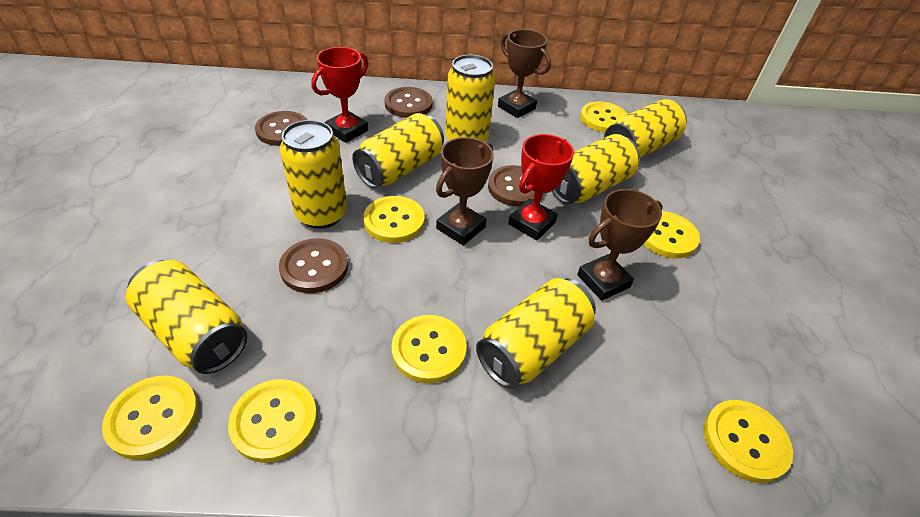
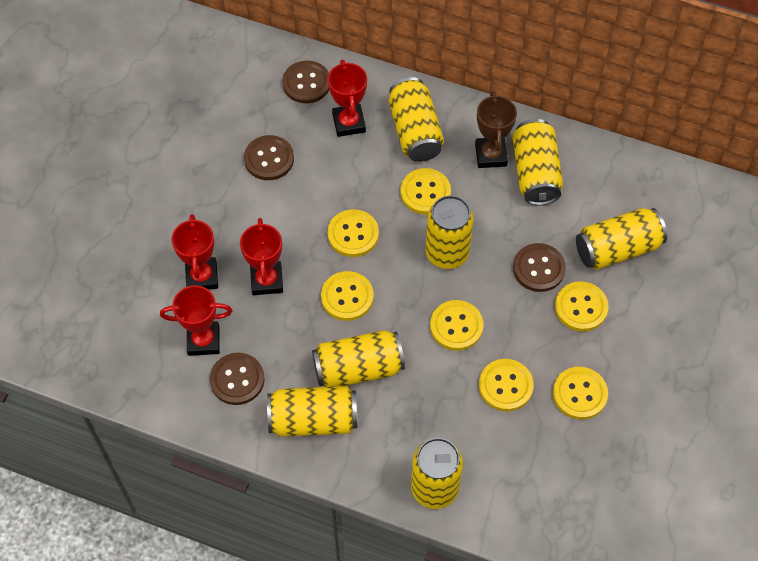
brown trophy: 3 -> 1
red trophy: 2 -> 4

